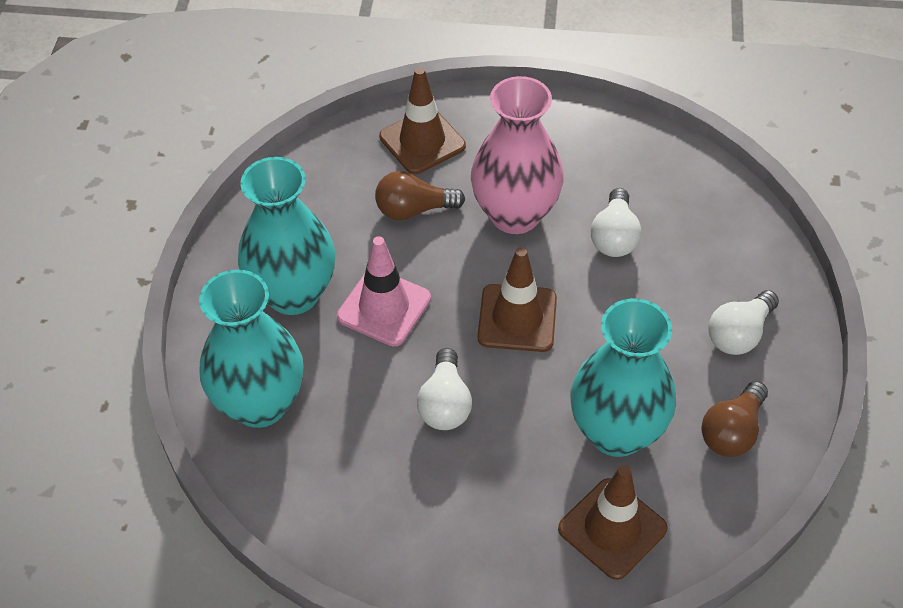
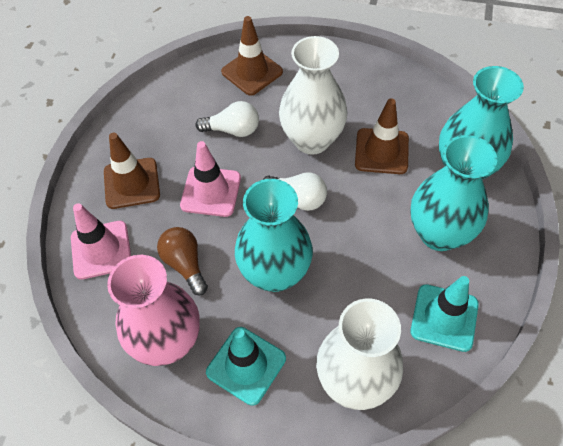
brown light bulb: 2 -> 1
pink traffic cone: 1 -> 2
turquoise traffic cone: 0 -> 2
white light bulb: 3 -> 2
white vase: 0 -> 2

